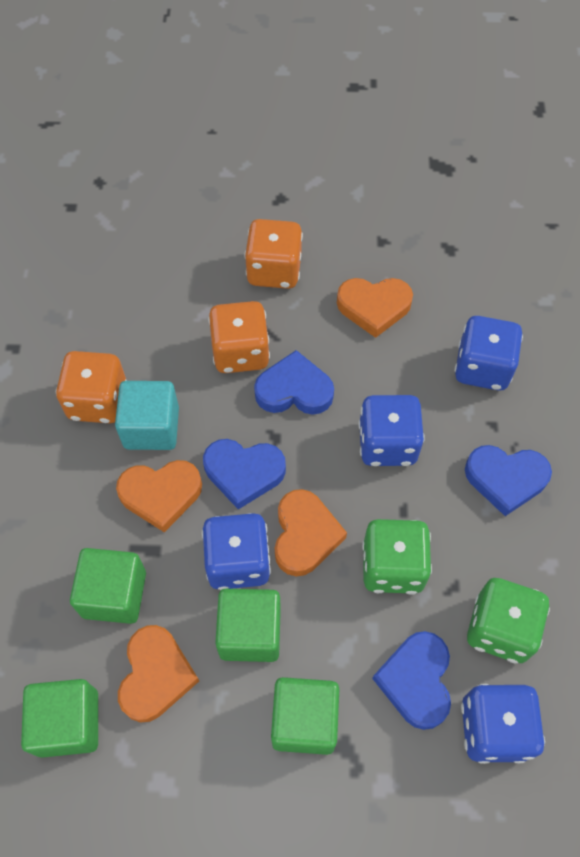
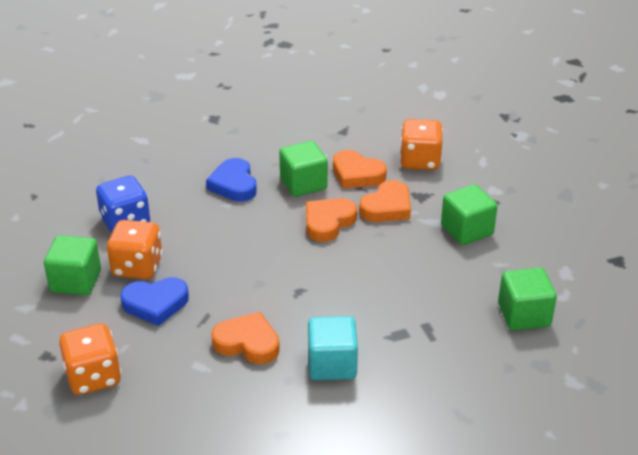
blue dice: 4 -> 1
blue heart: 4 -> 2
green dice: 2 -> 0

